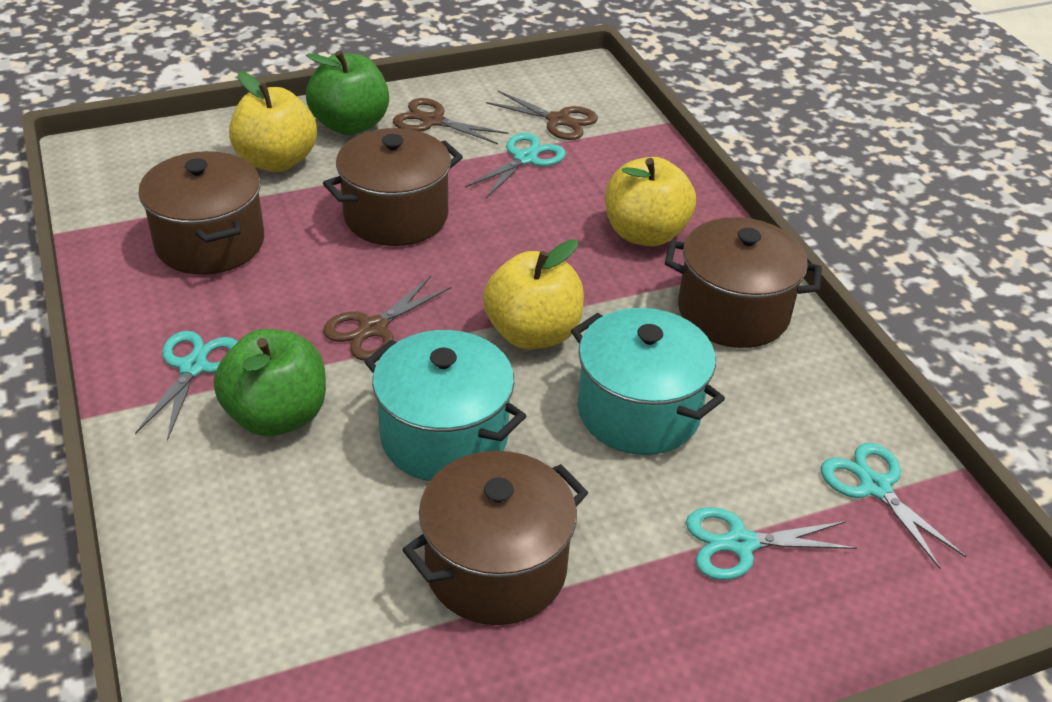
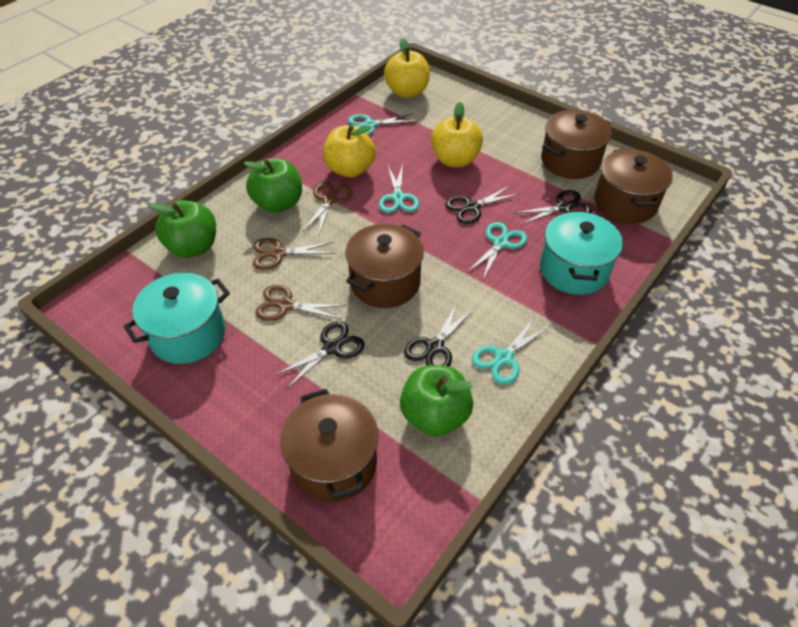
black scissors: 0 -> 4
green apple: 2 -> 3

